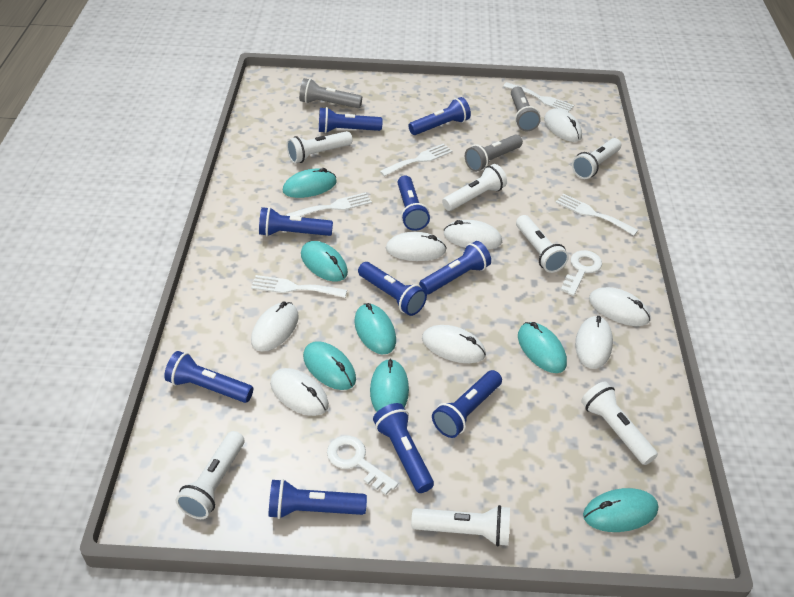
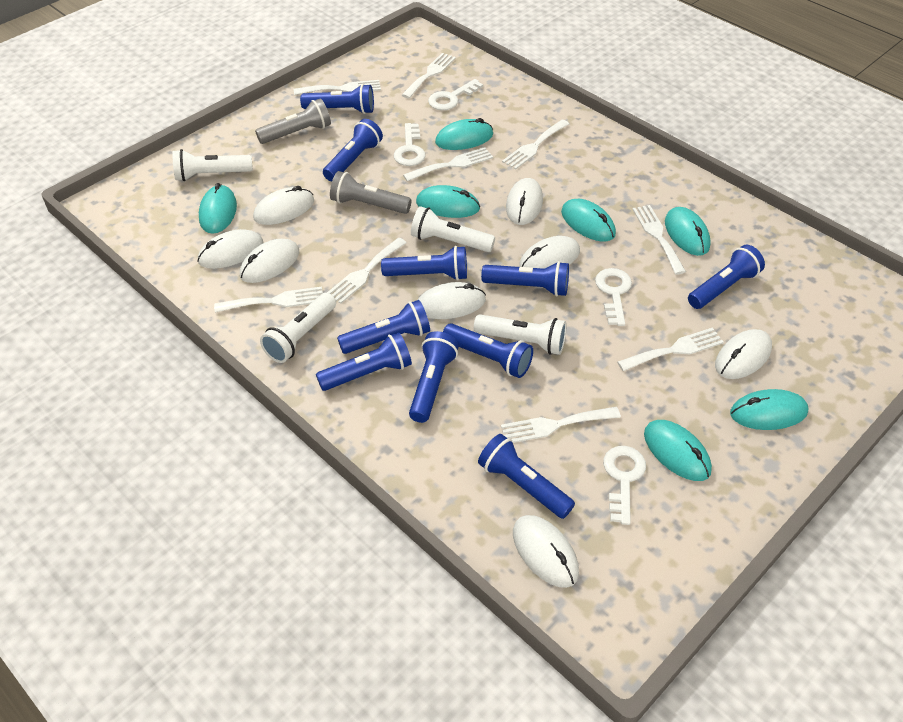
grey flashlight: 3 -> 2
white flashlight: 7 -> 4
white fork: 5 -> 9
white key: 2 -> 4

